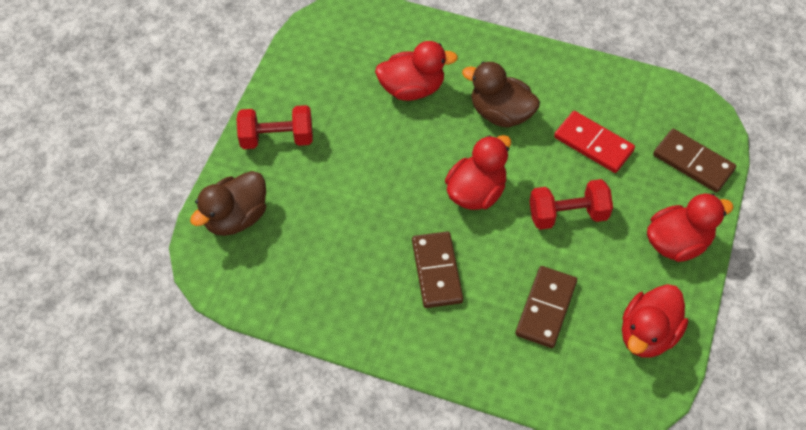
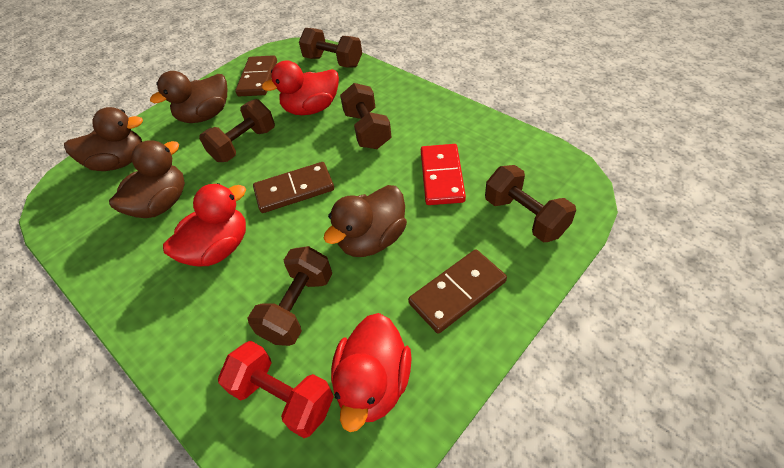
brown duck: 2 -> 4
brown dumbbell: 0 -> 5
red duck: 4 -> 3
red dumbbell: 2 -> 1

